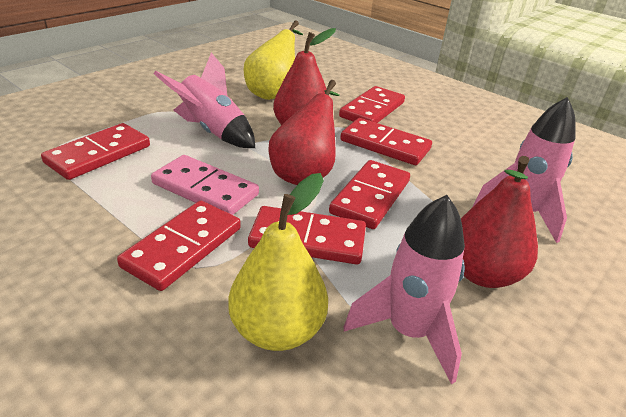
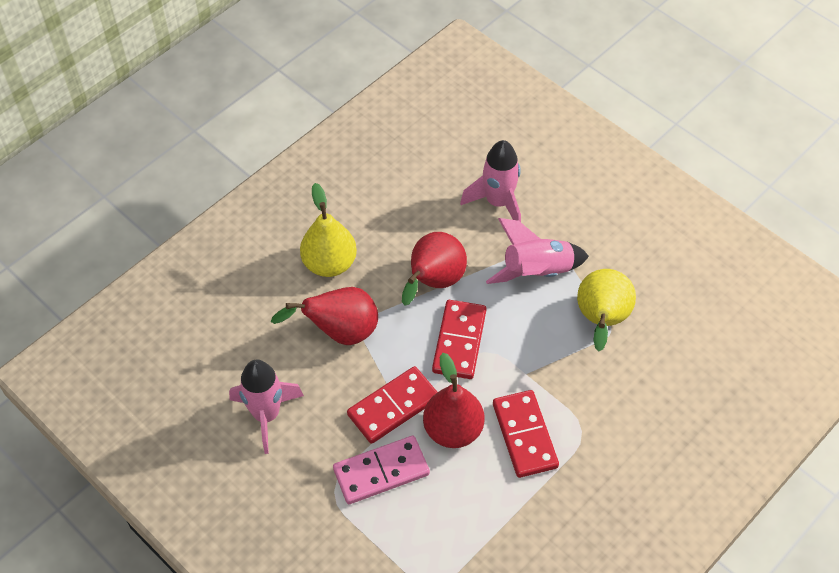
red domino: 6 -> 3

